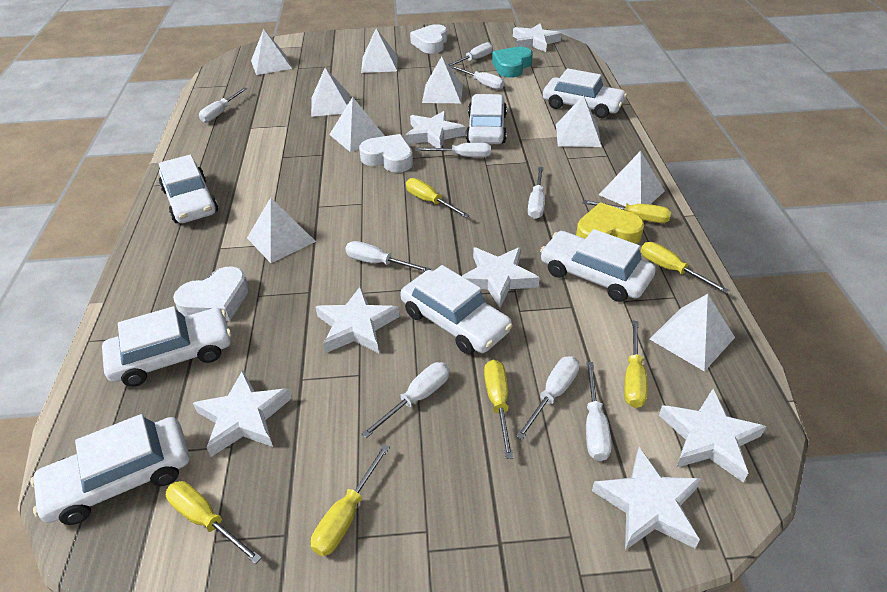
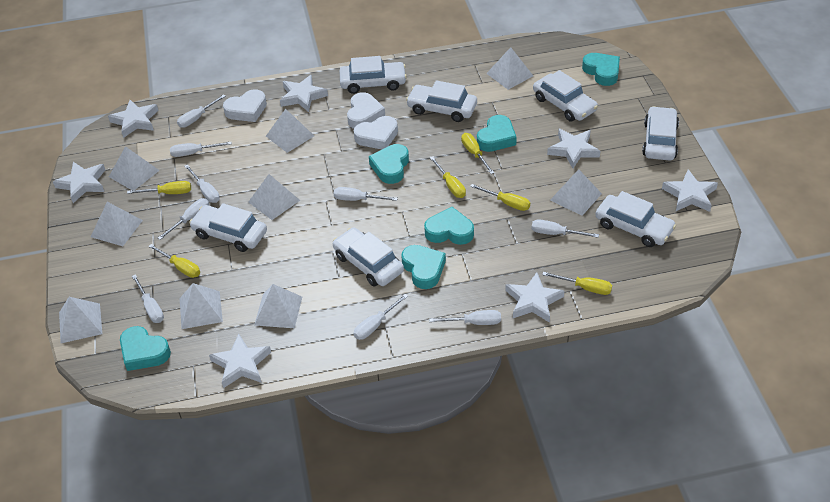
turquoise heart: 1 -> 6
yellow heart: 1 -> 0
yellow screwdriver: 7 -> 6

